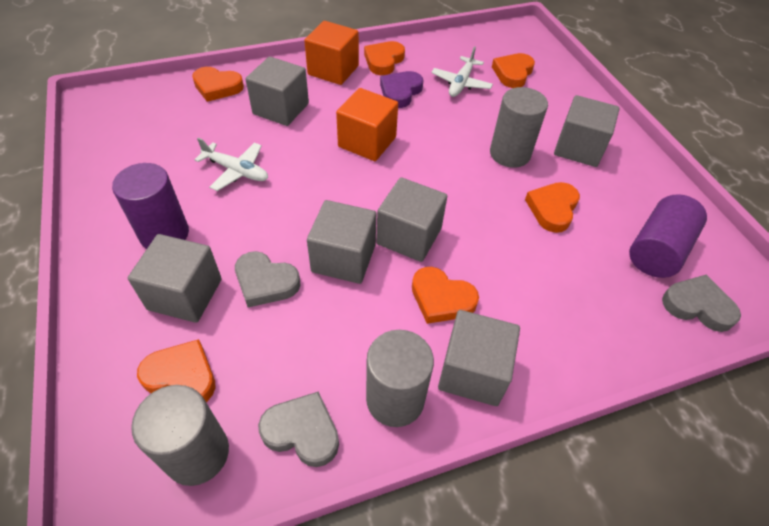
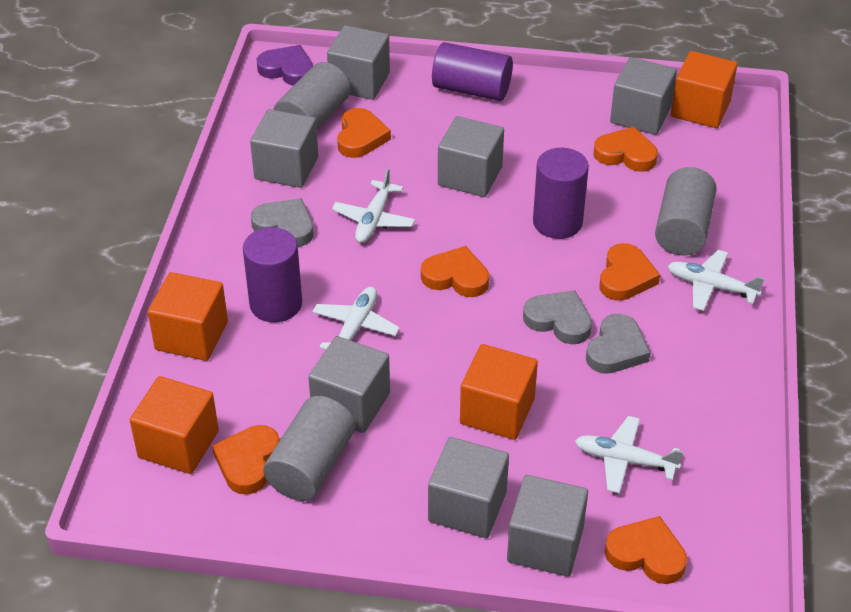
grey cube: 6 -> 7
orange cube: 2 -> 4
purple cylinder: 2 -> 3
white plane: 2 -> 4

